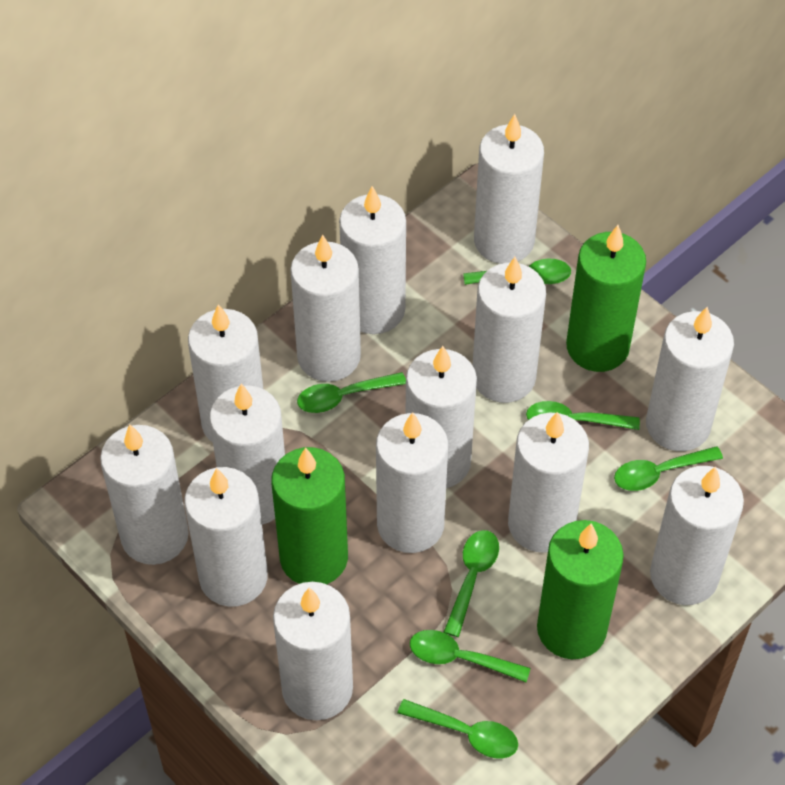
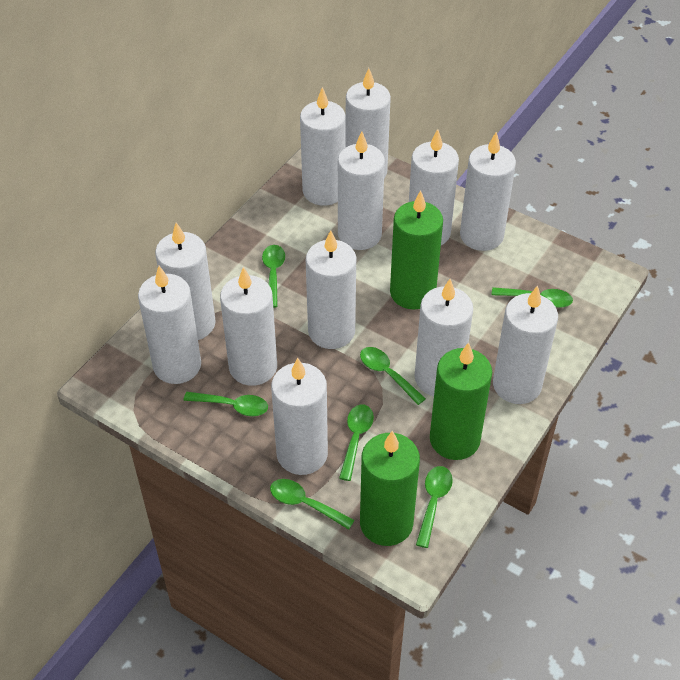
white candle: 14 -> 12

